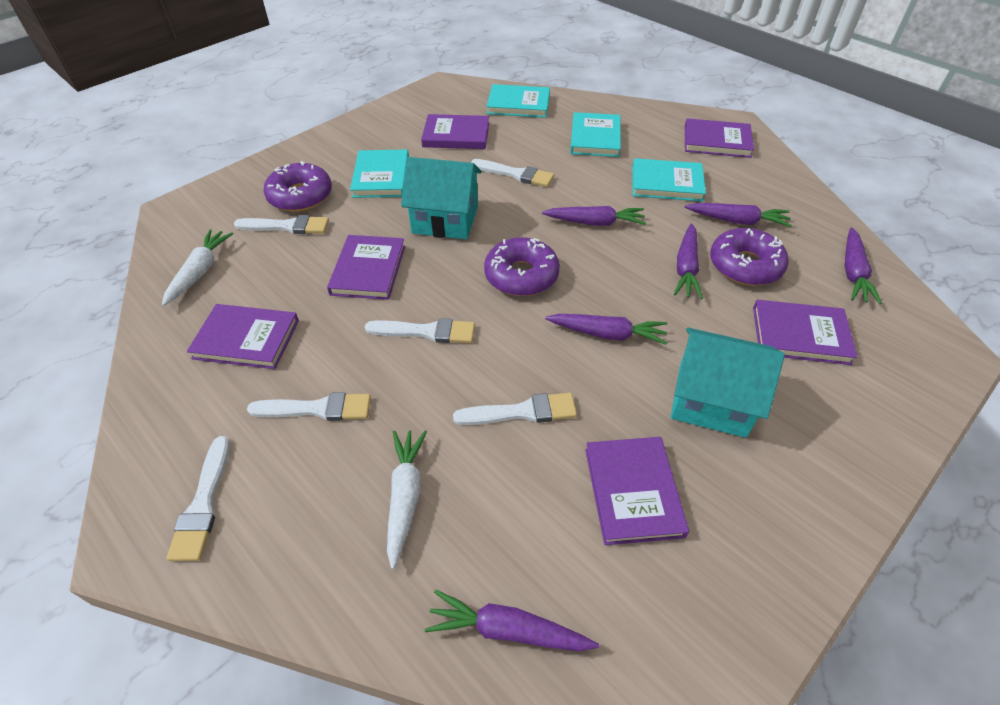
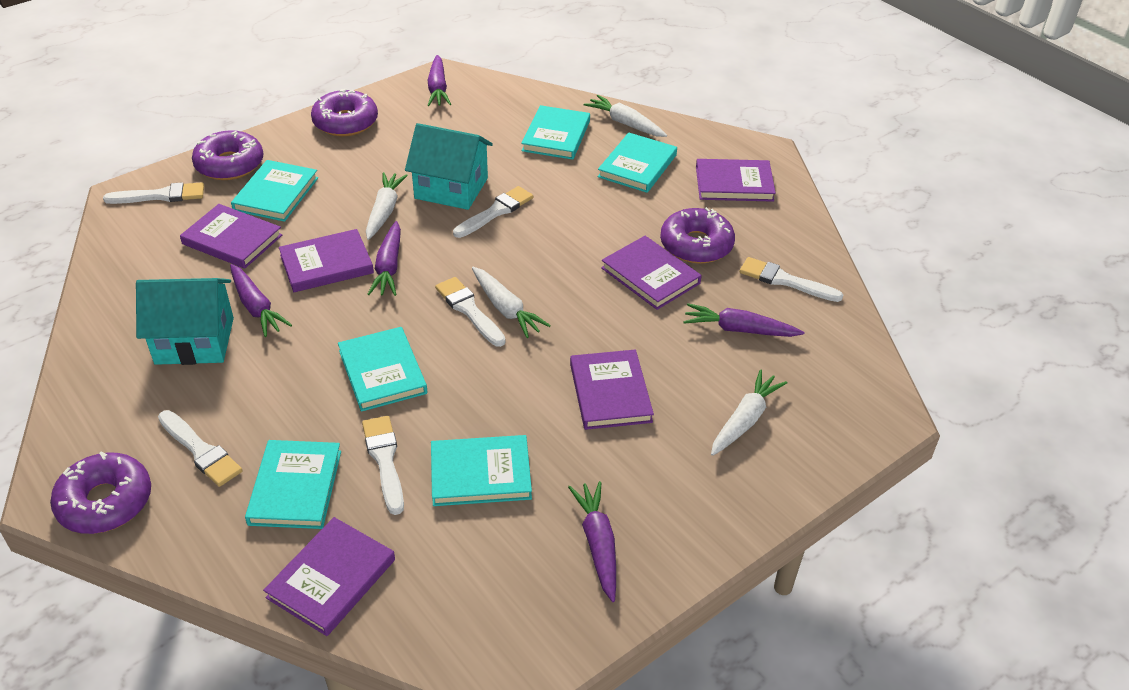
purple carrot: 6 -> 5
purple donut: 3 -> 4
turquoise book: 4 -> 6
white carrot: 2 -> 4

